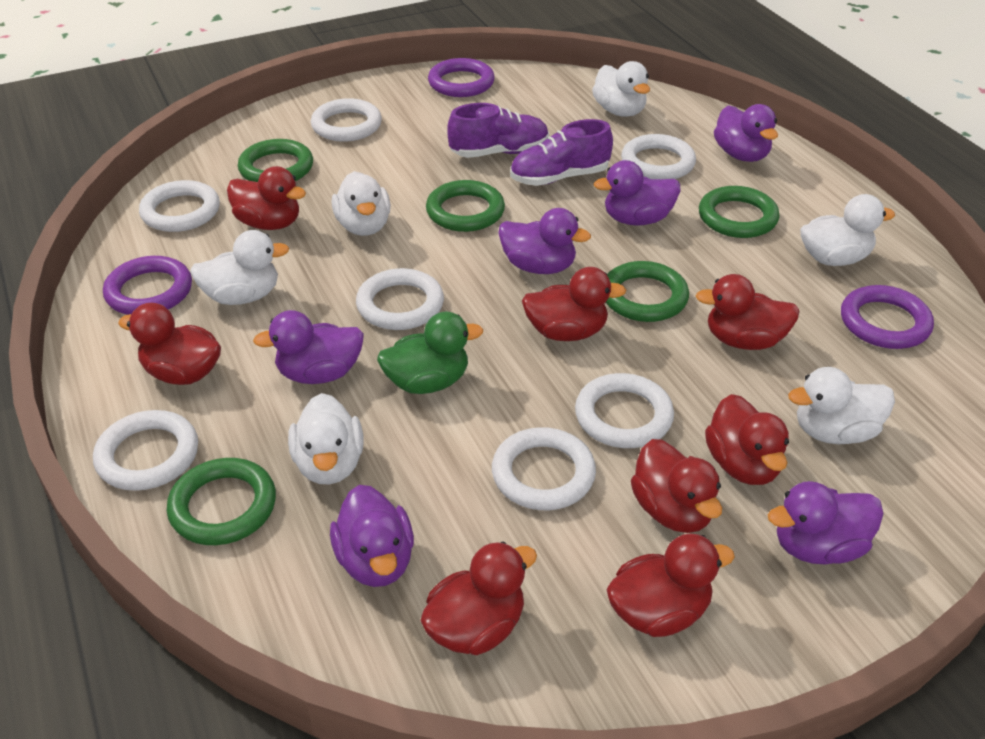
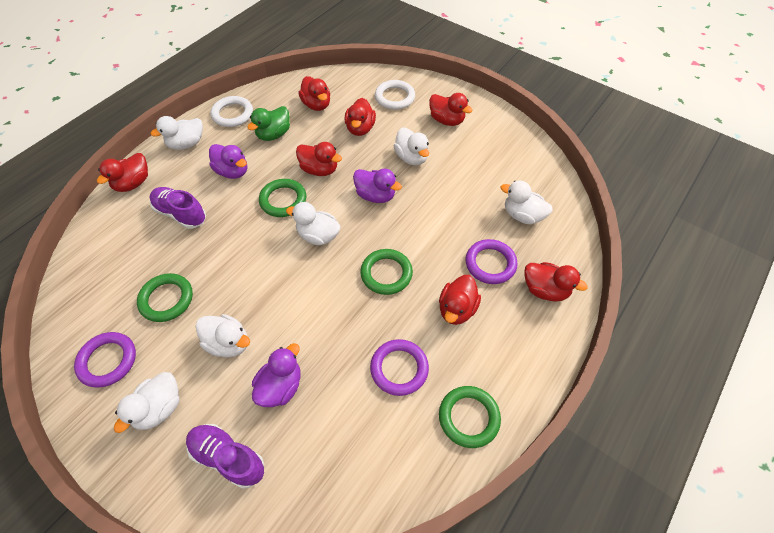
green ring: 5 -> 4
purple duck: 6 -> 3
red duck: 8 -> 7
white ring: 7 -> 2

